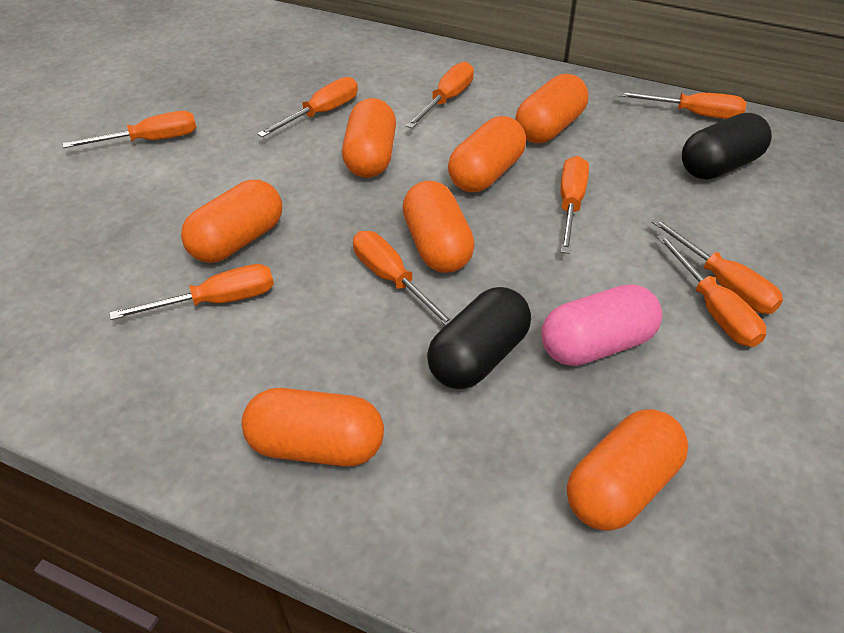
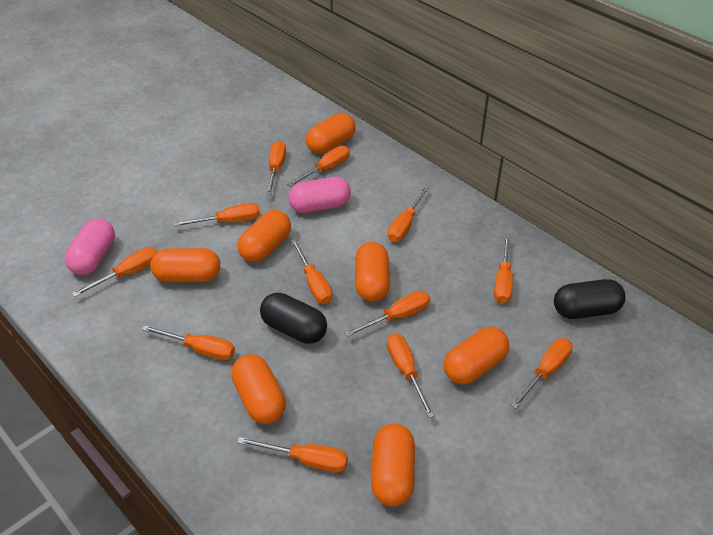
orange screwdriver: 9 -> 12
pink capsule: 1 -> 2

